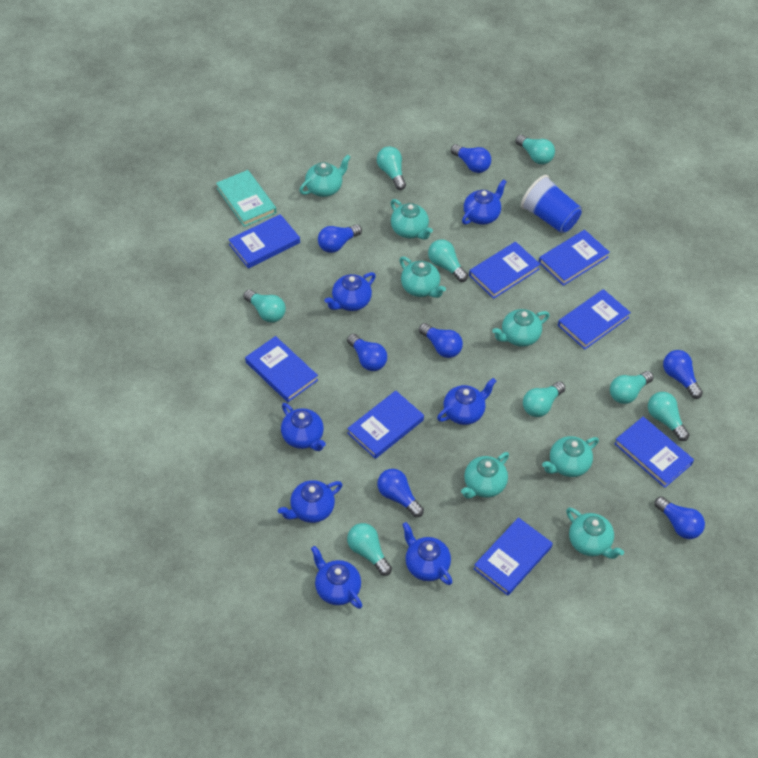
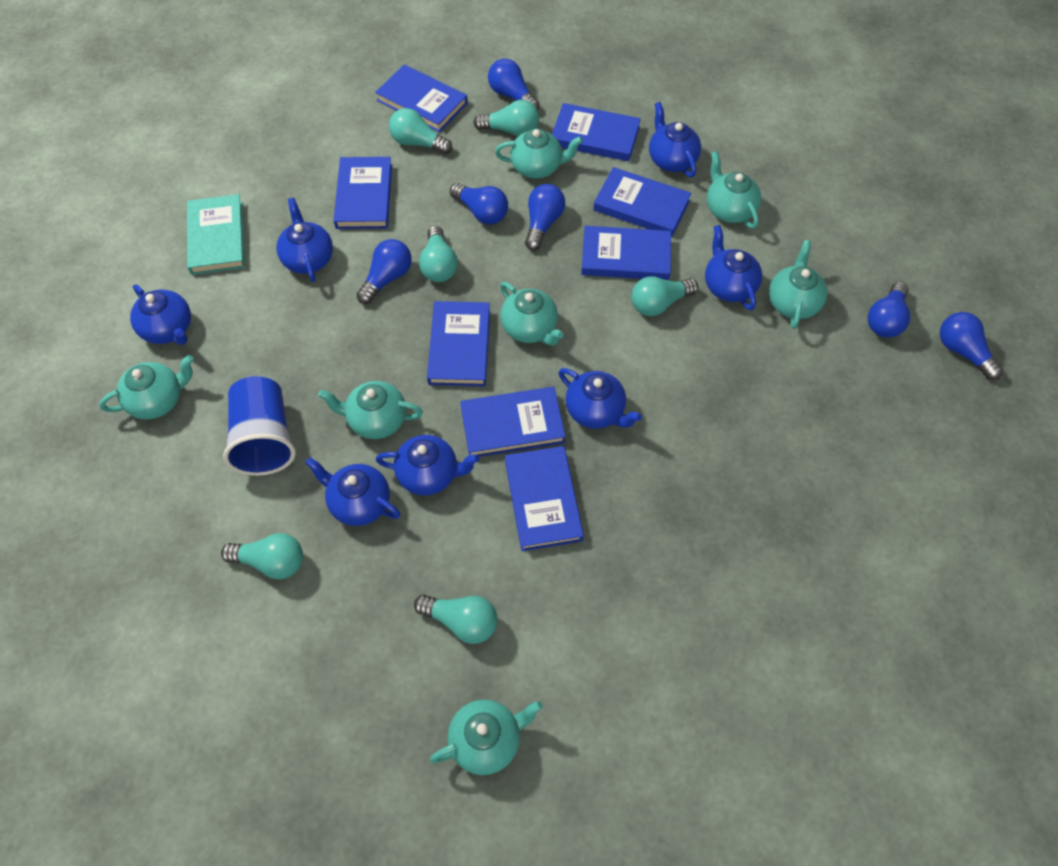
blue light bulb: 7 -> 6
turquoise light bulb: 8 -> 6

